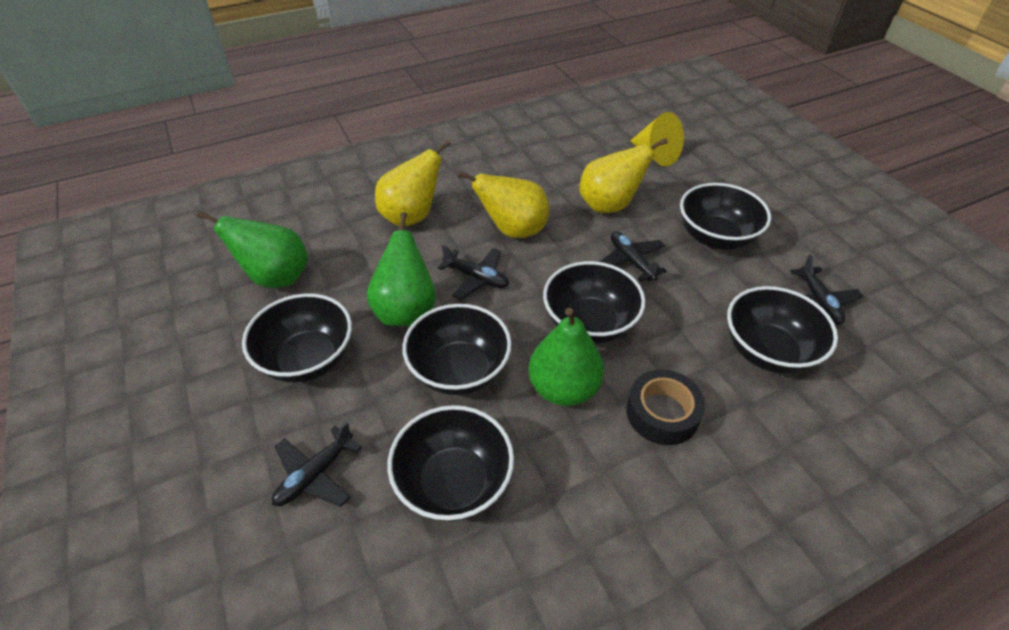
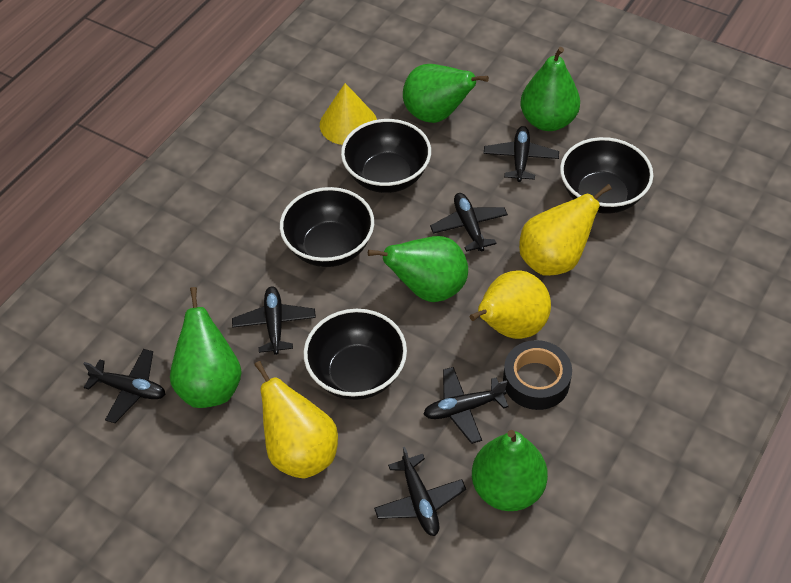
black bowl: 6 -> 4
black plane: 4 -> 6
green pear: 3 -> 5

